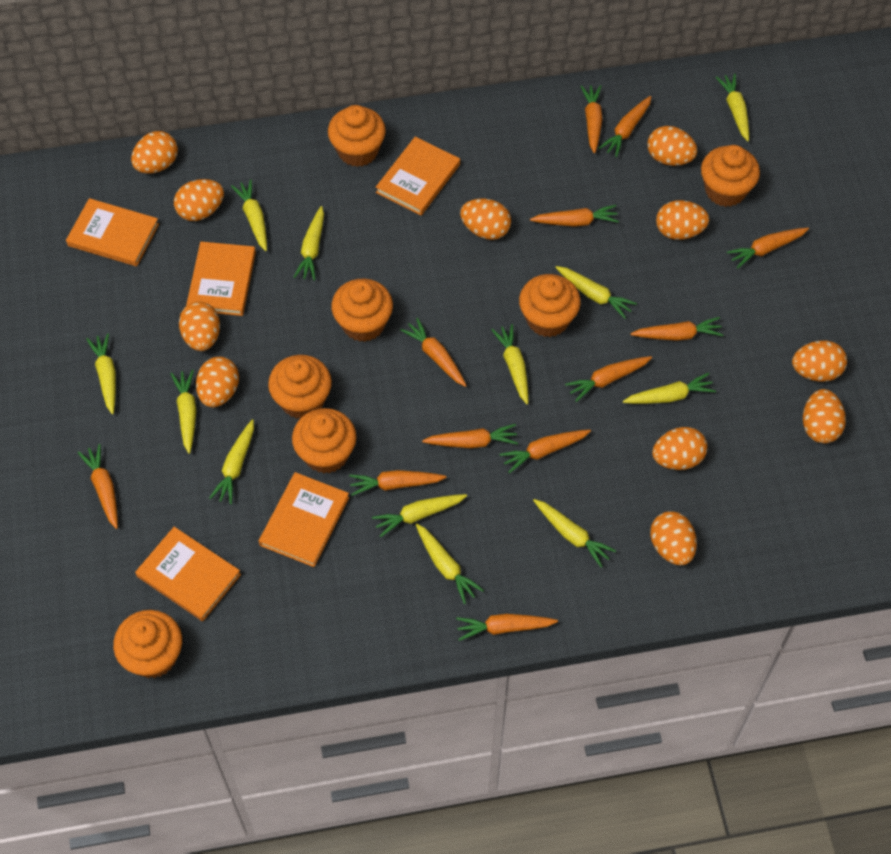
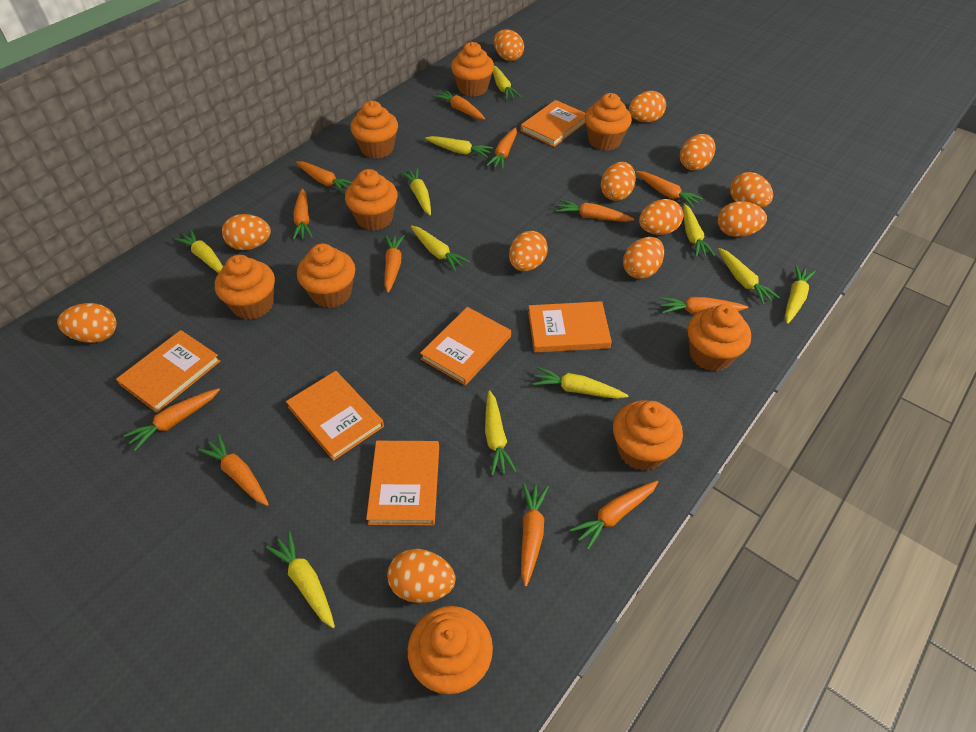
orange book: 5 -> 6
orange cupcake: 7 -> 9
orange egg: 11 -> 12
yellow carrot: 12 -> 11

